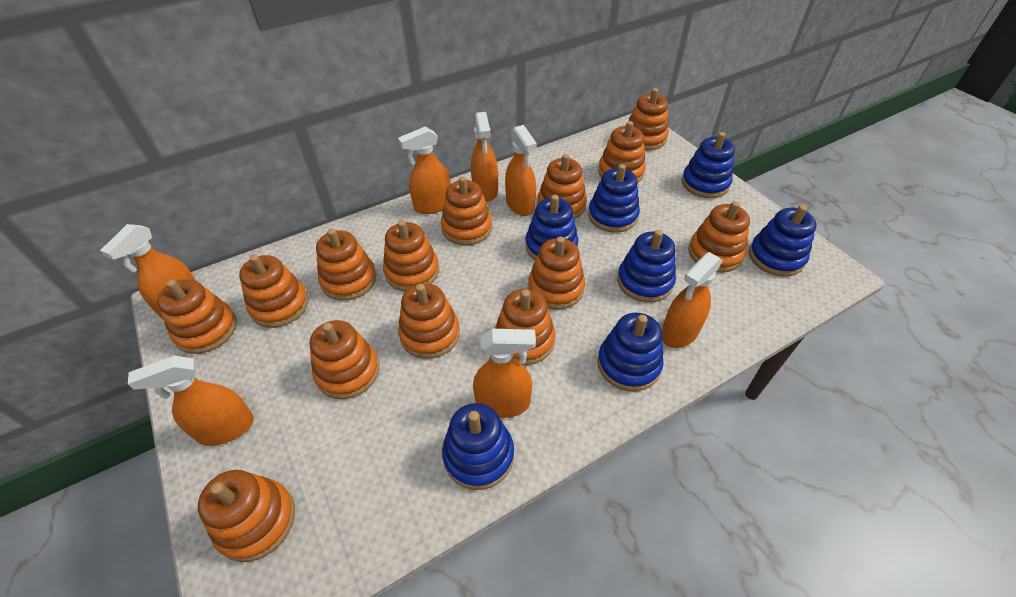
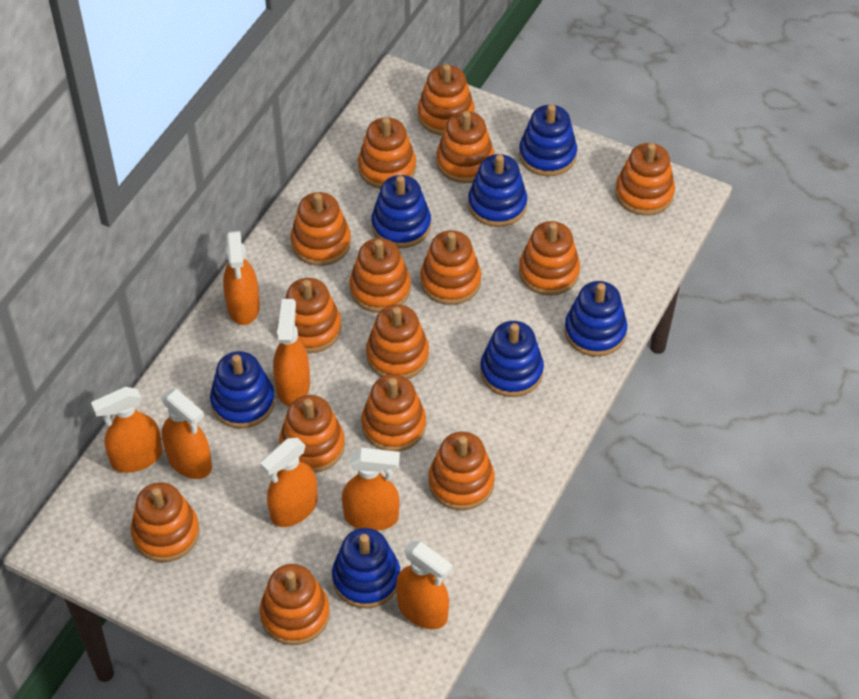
orange stacking toy: 14 -> 15

